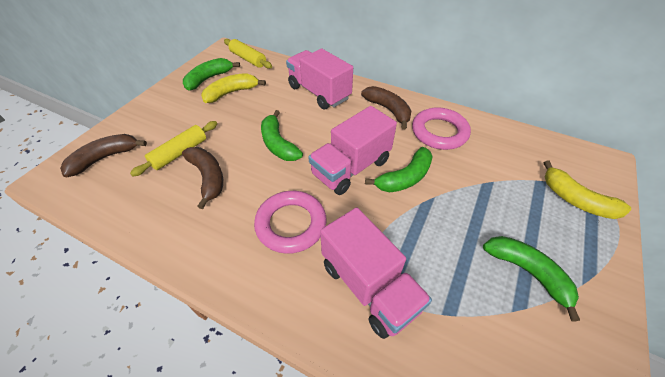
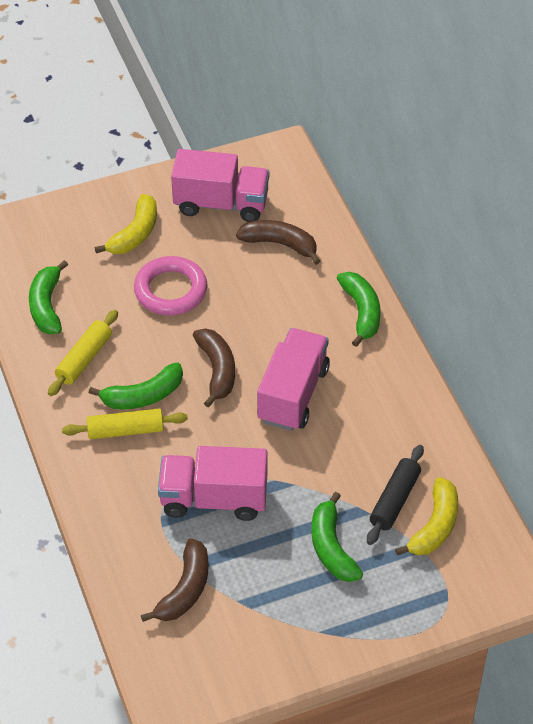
black rolling pin: 0 -> 1
pink ring: 2 -> 1

